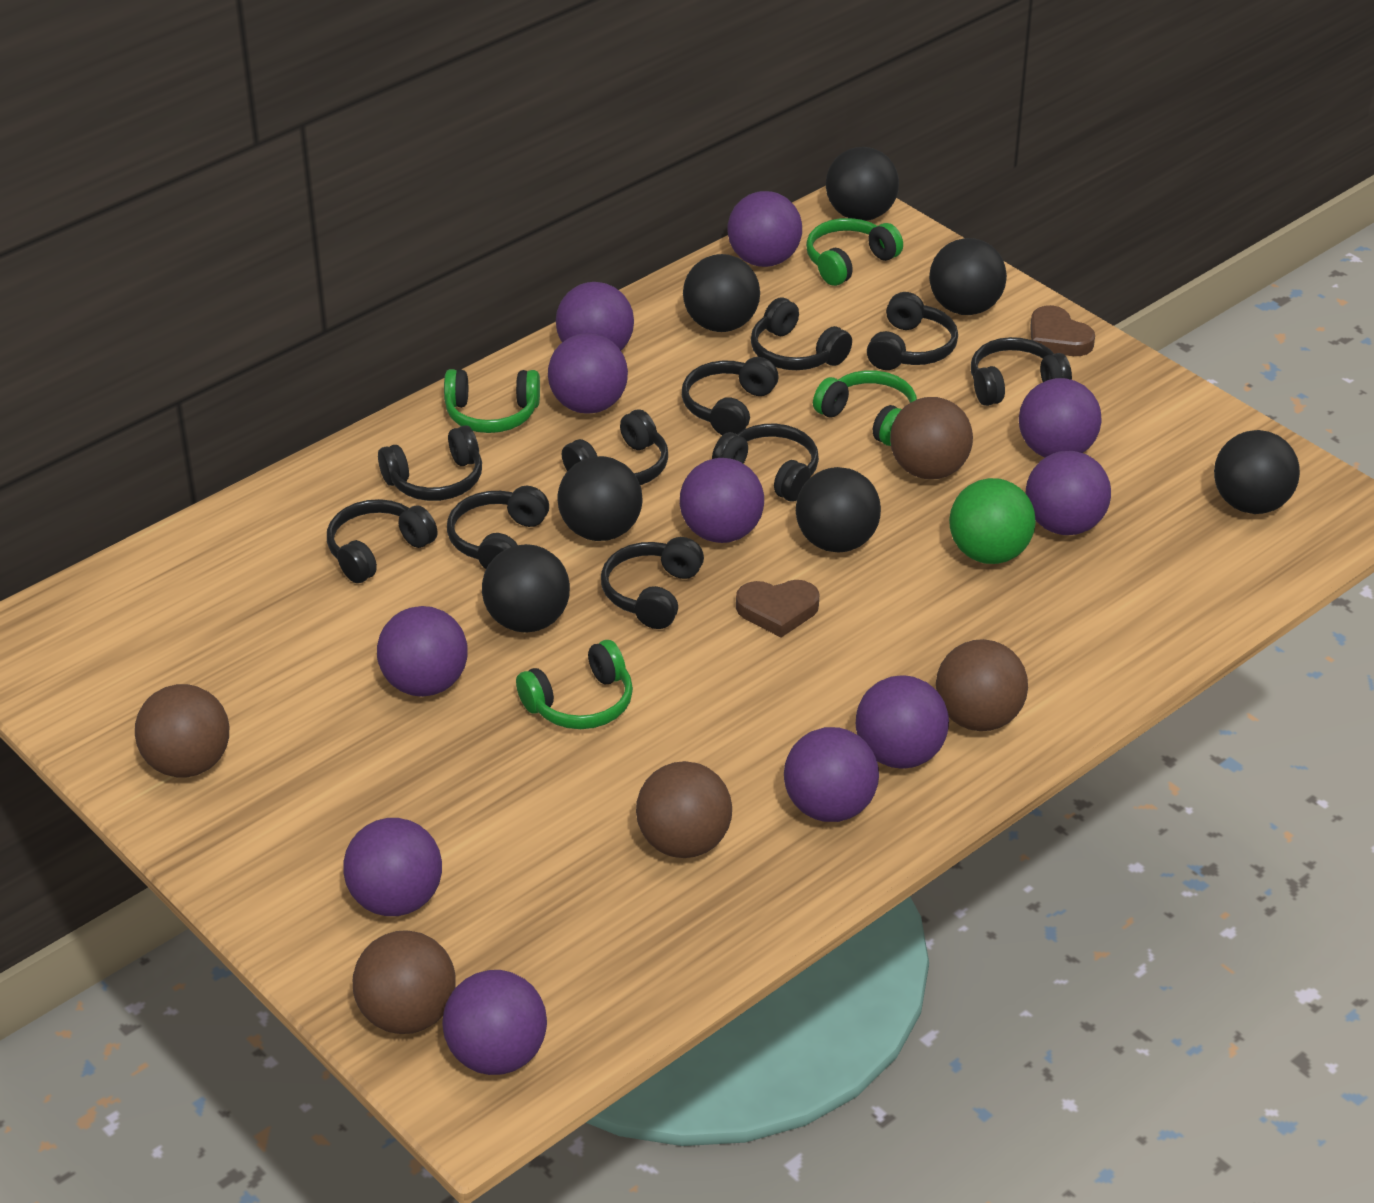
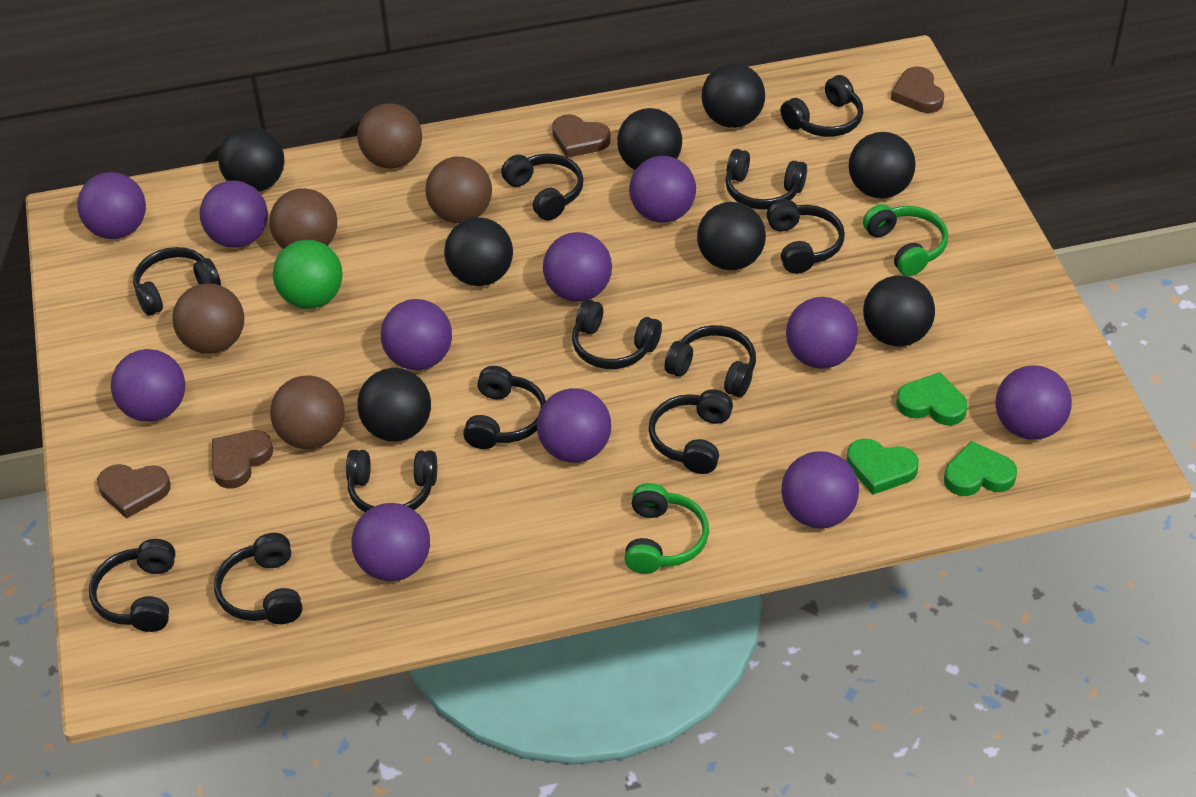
black ball: 7 -> 8
black headphones: 10 -> 12
brown heart: 2 -> 4
green headphones: 4 -> 2
green heart: 0 -> 3

